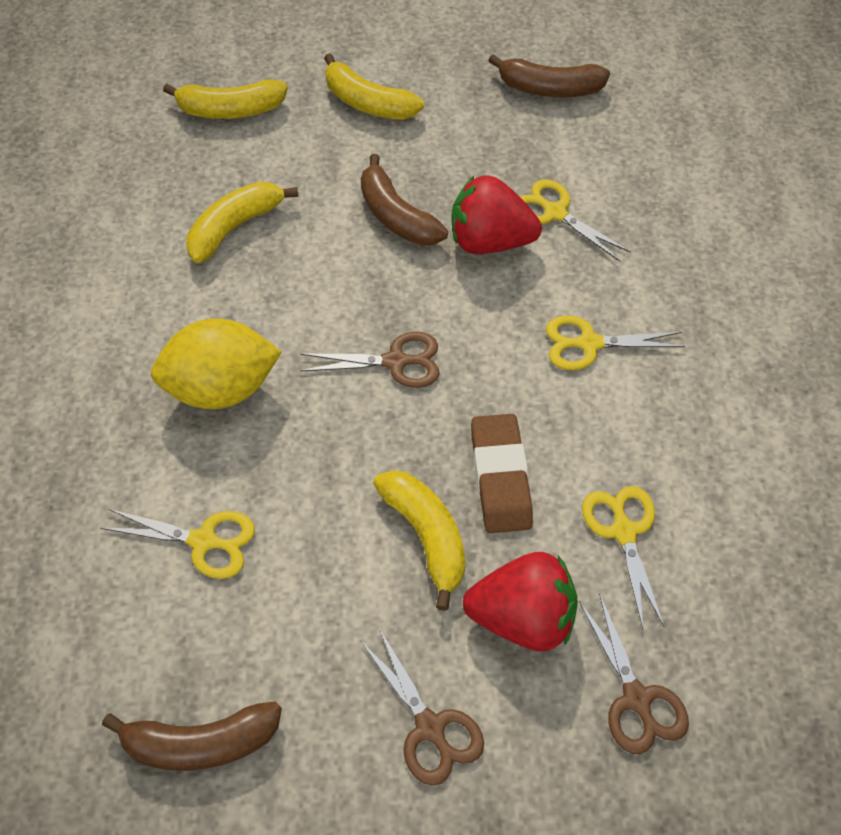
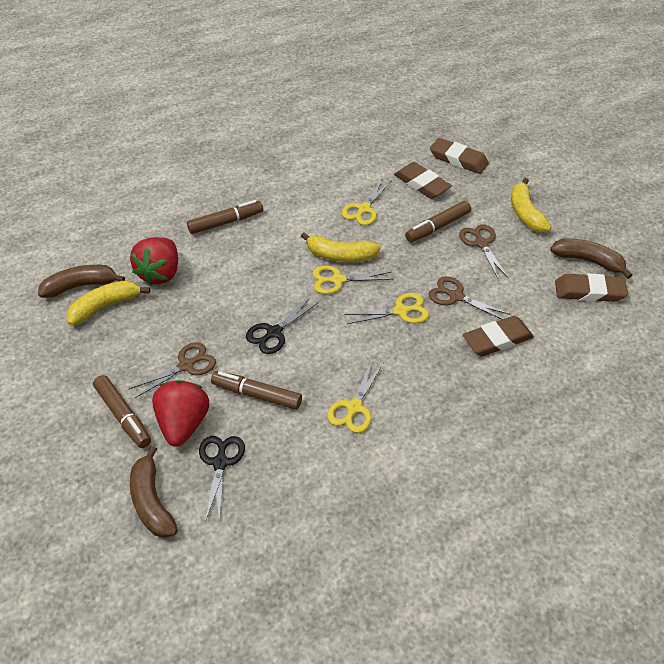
black scissors: 0 -> 2
brown eraser: 1 -> 4
brown marker: 0 -> 4
yellow banana: 4 -> 3
yellow lemon: 1 -> 0

